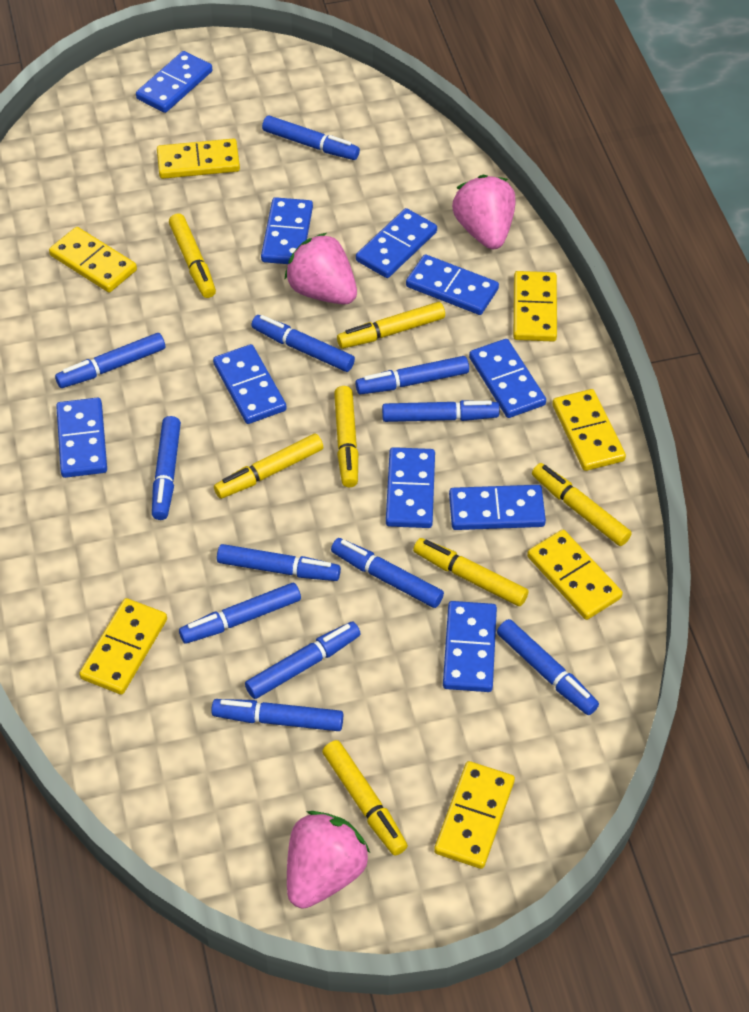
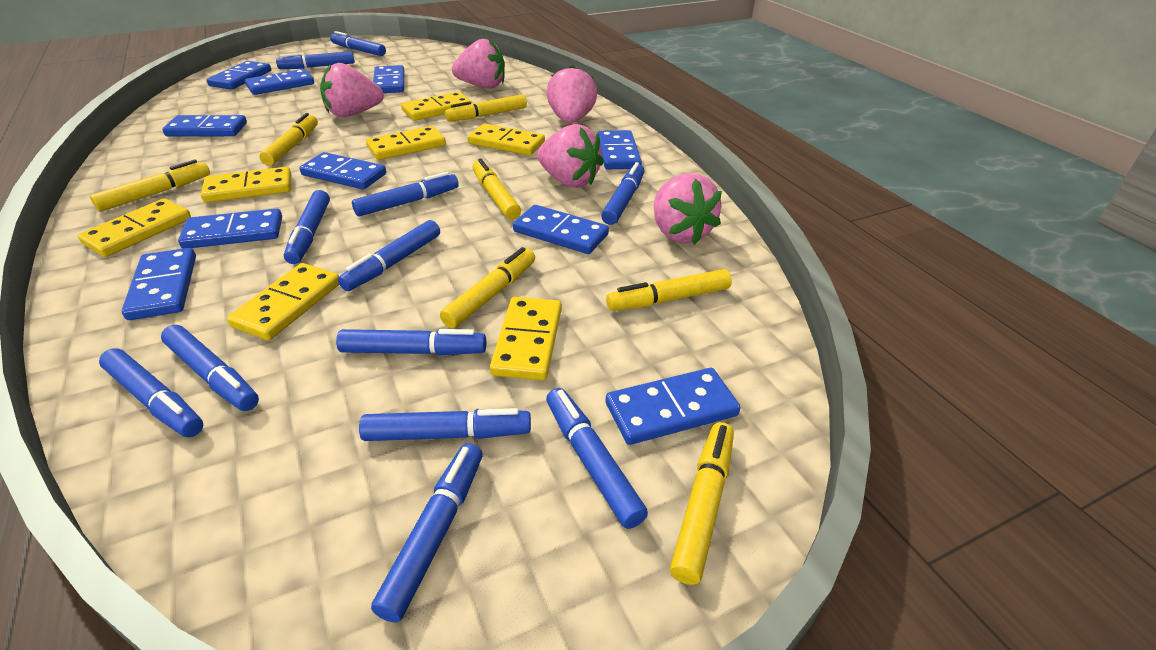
pink strawberry: 3 -> 5

